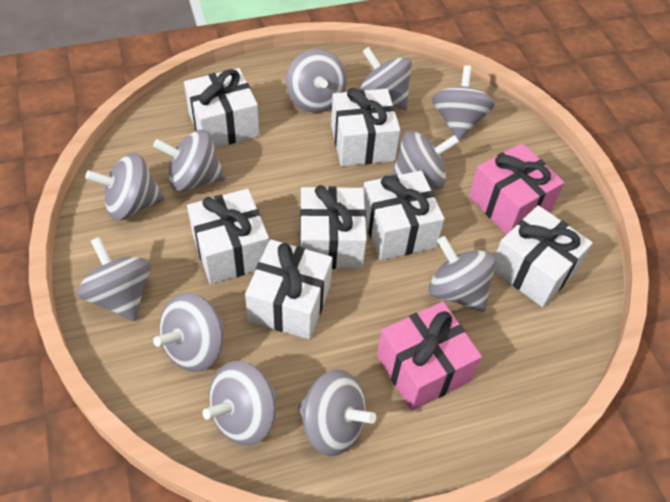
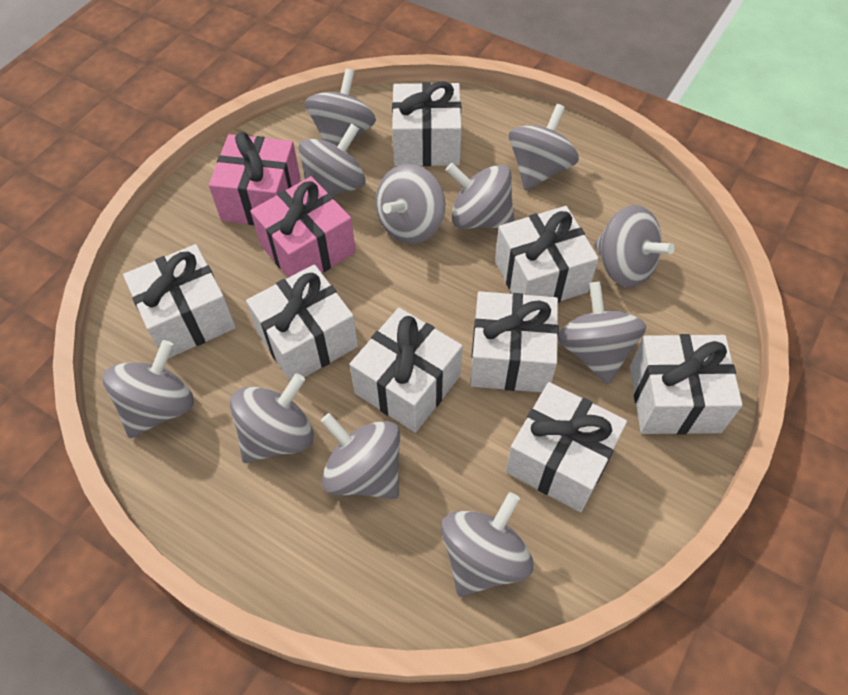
white gift: 7 -> 8

